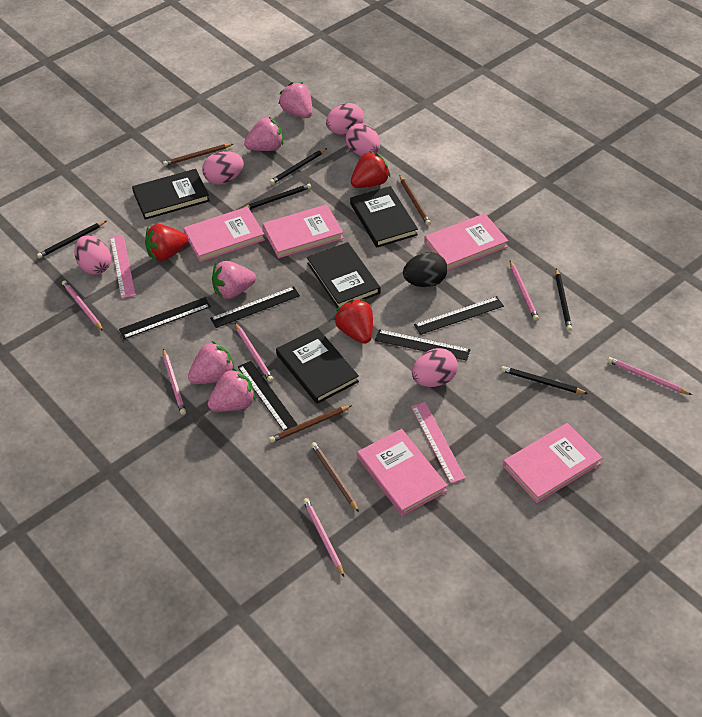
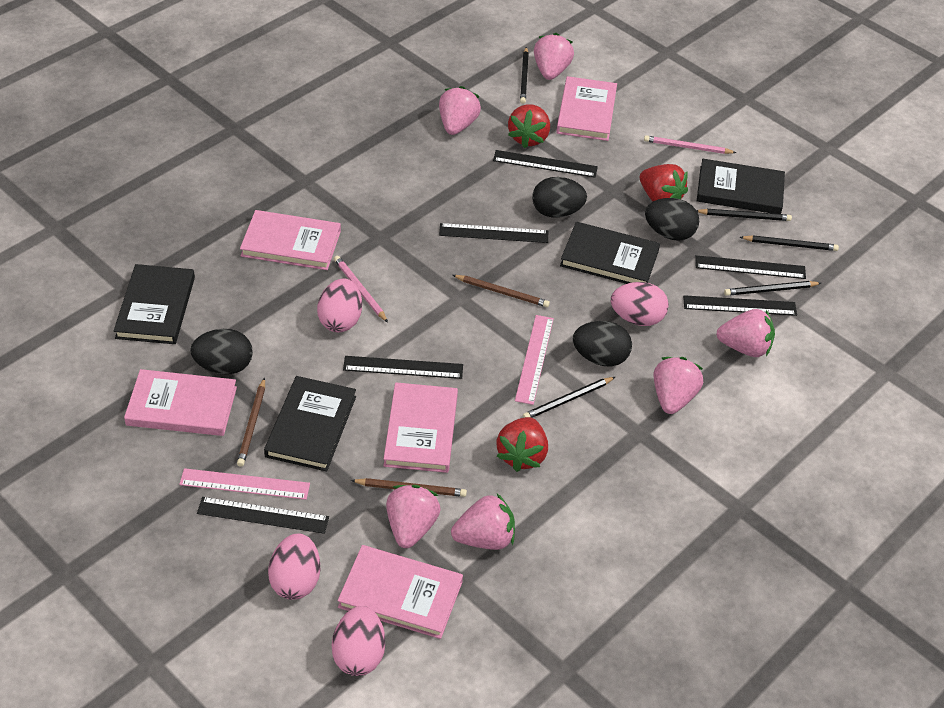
black egg: 1 -> 4
black ruler: 5 -> 6
brown pencil: 4 -> 3
pink egg: 5 -> 4
pink pencil: 6 -> 2
pink strawberry: 5 -> 6

